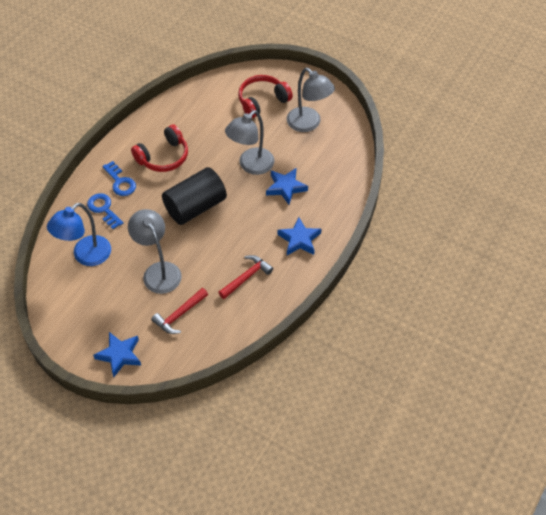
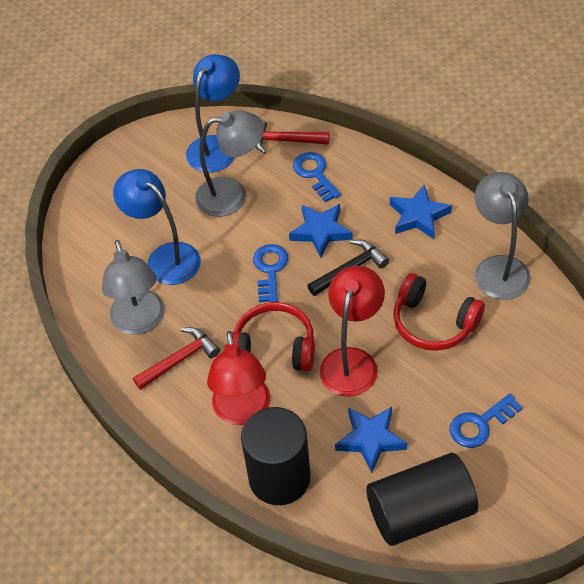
black cylinder: 1 -> 2
black hammer: 0 -> 1
blue key: 2 -> 3
blue lamp: 1 -> 2
red lamp: 0 -> 2

